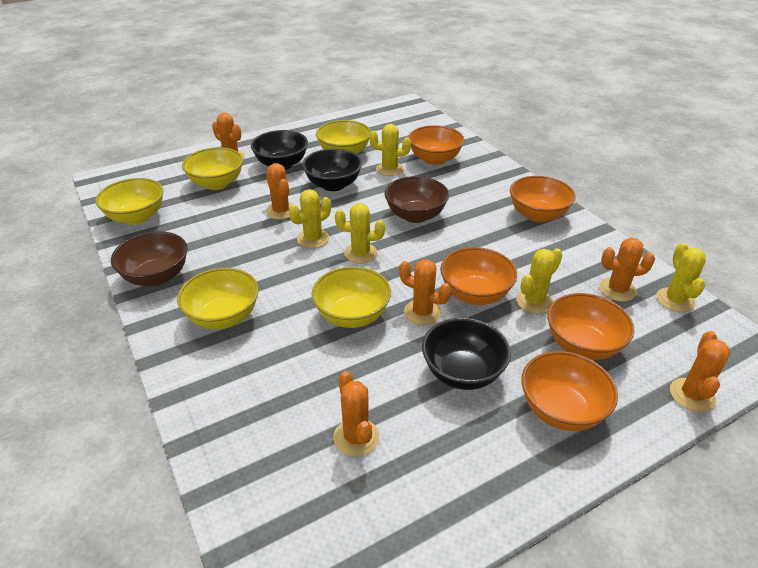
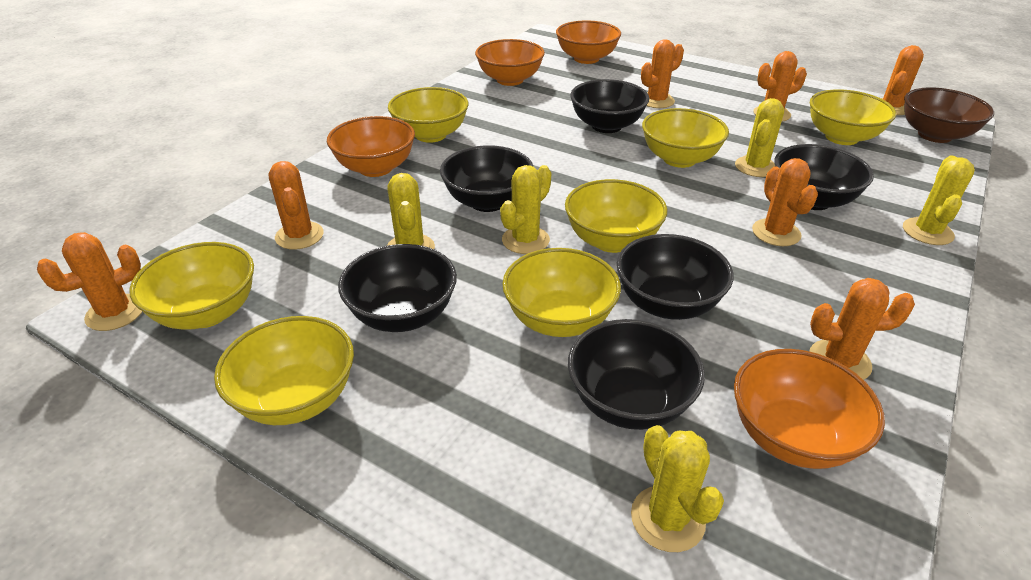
black bowl: 3 -> 6
brown bowl: 2 -> 1
orange bowl: 5 -> 4
orange cactus: 6 -> 7
yellow bowl: 5 -> 7

